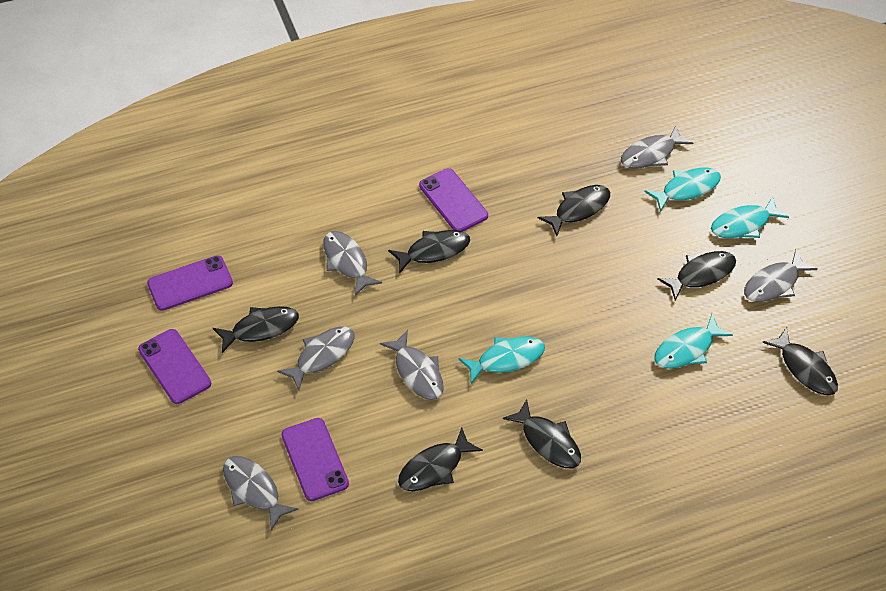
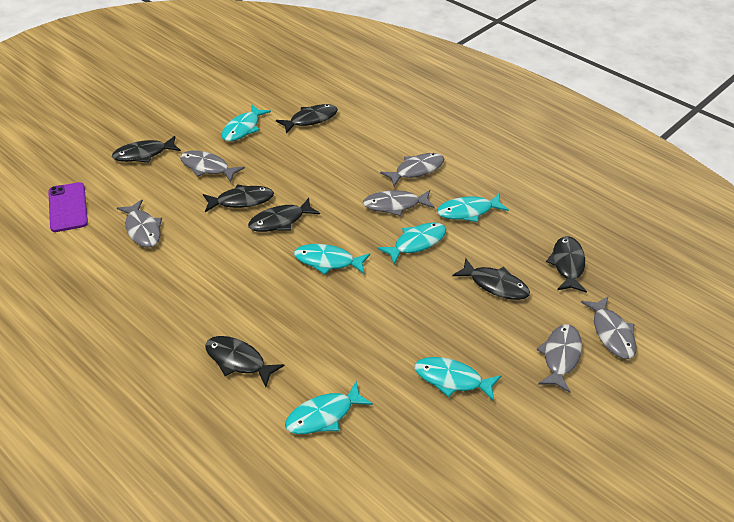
purple phone: 4 -> 1
turquoise fish: 4 -> 6

